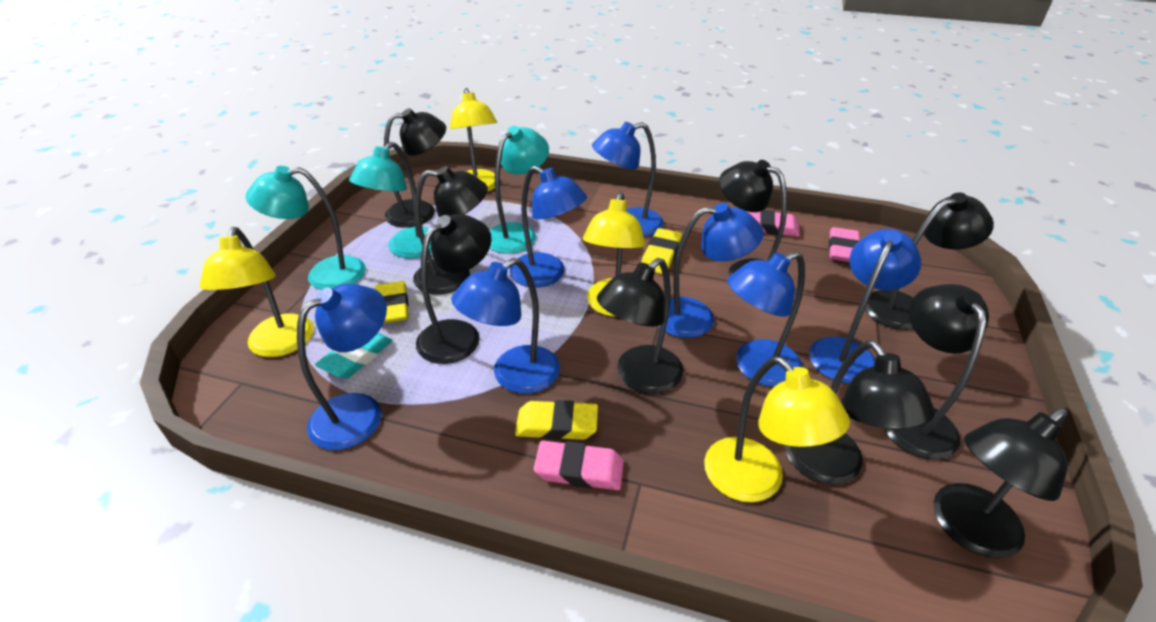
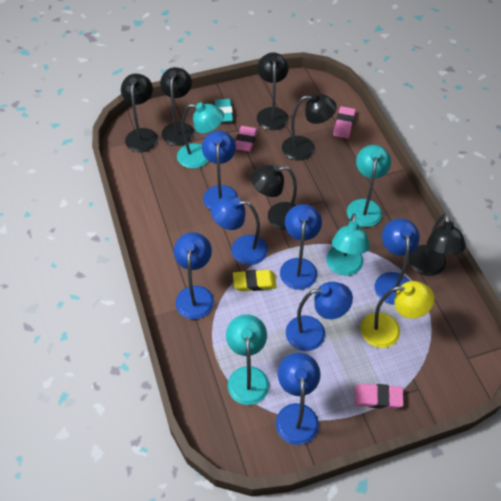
black lamp: 9 -> 6
turquoise lamp: 3 -> 4
yellow eraser: 3 -> 1
yellow lamp: 4 -> 1

